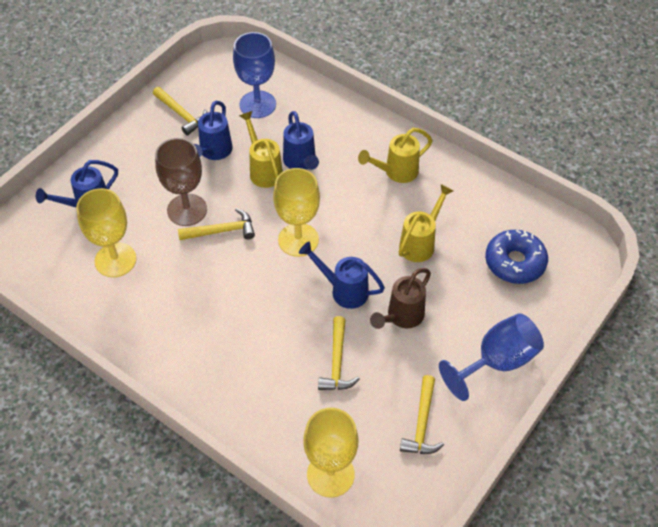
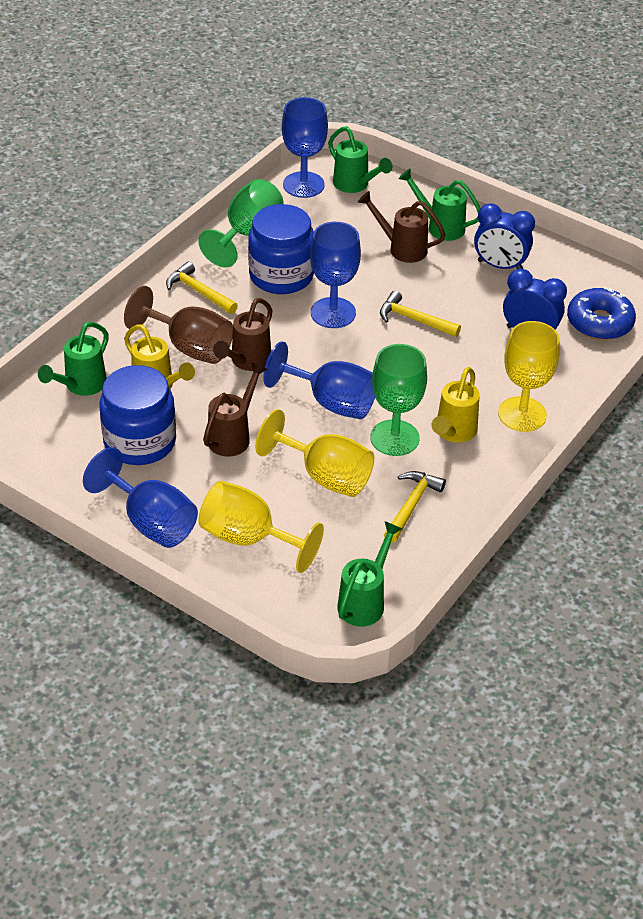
blue clock: 0 -> 2
blue goblet: 2 -> 4
blue jar: 0 -> 2
blue watering can: 4 -> 0
brown watering can: 1 -> 3
green goblet: 0 -> 2
green watering can: 0 -> 4
yellow hammer: 4 -> 3
yellow watering can: 3 -> 2

